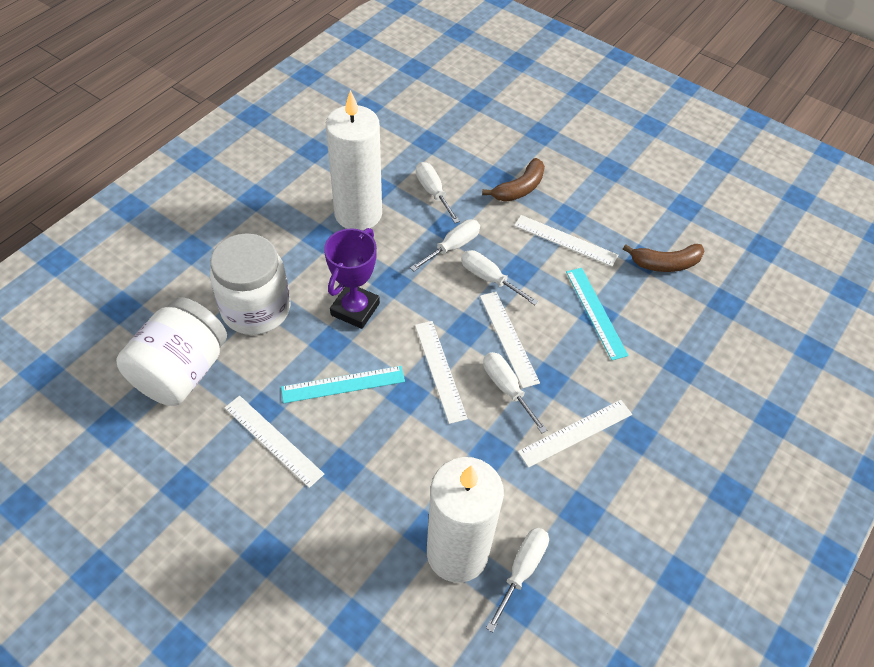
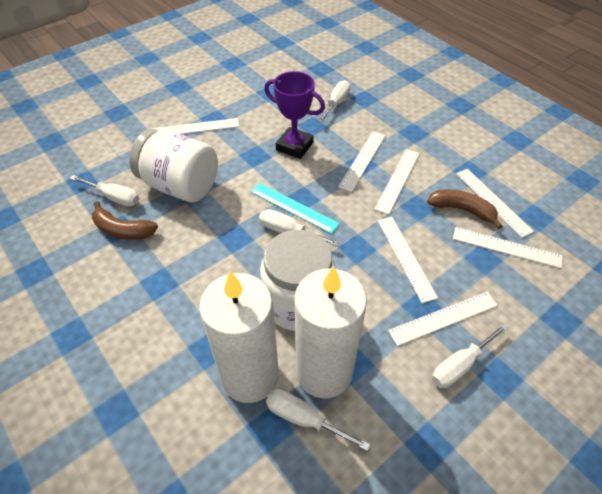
turquoise ruler: 2 -> 1
white ruler: 5 -> 7

